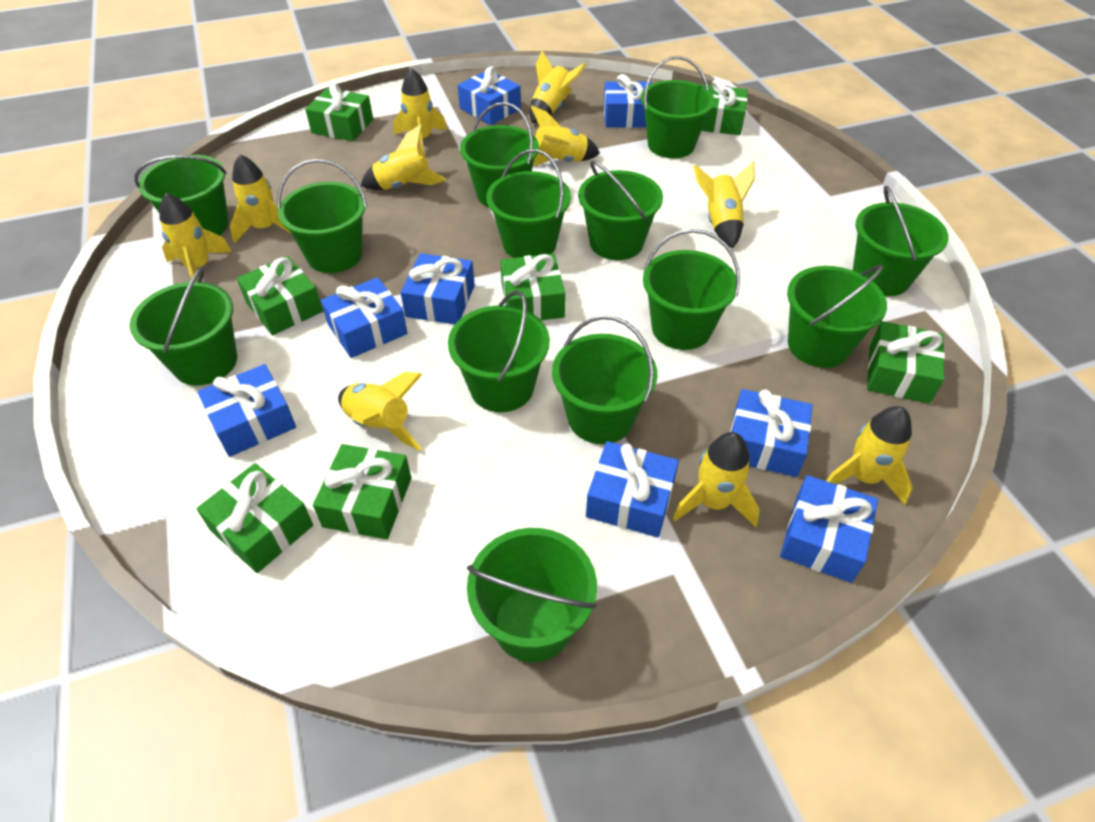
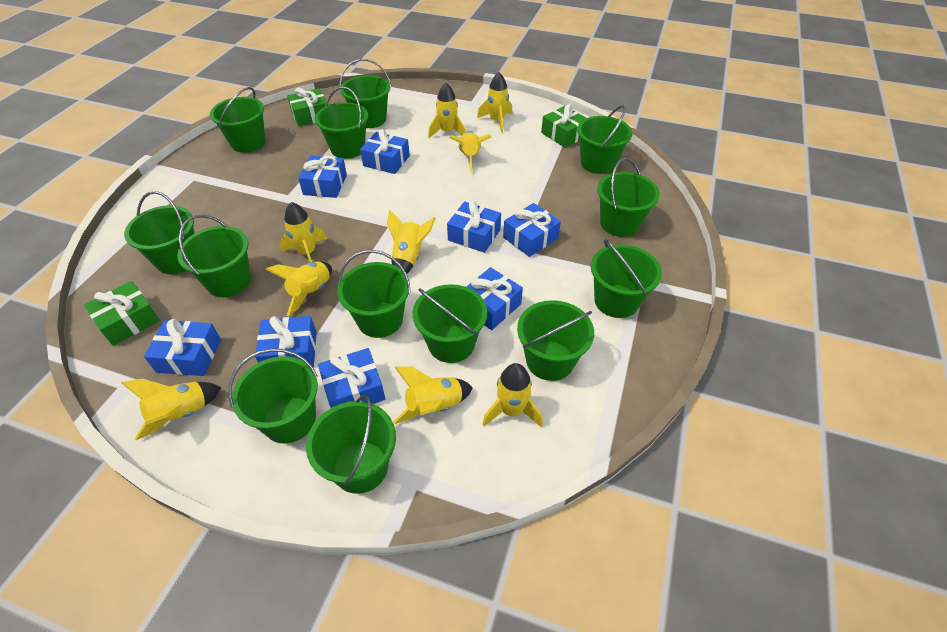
green gift: 7 -> 3
yellow rocket: 10 -> 9

